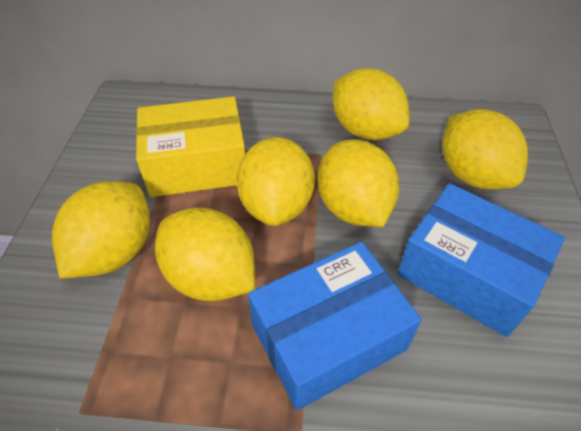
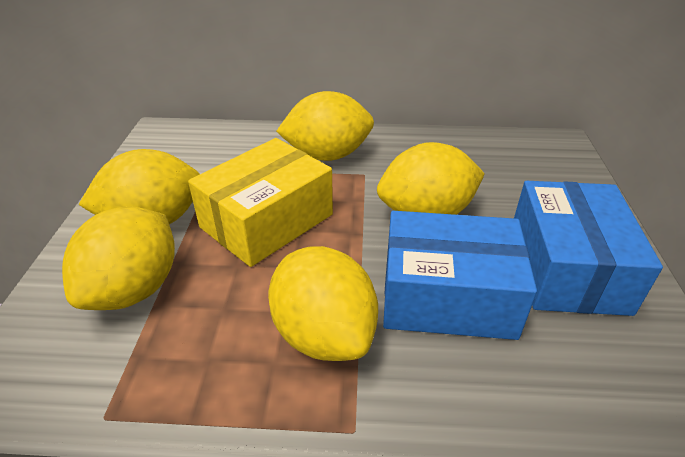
yellow lemon: 6 -> 5

